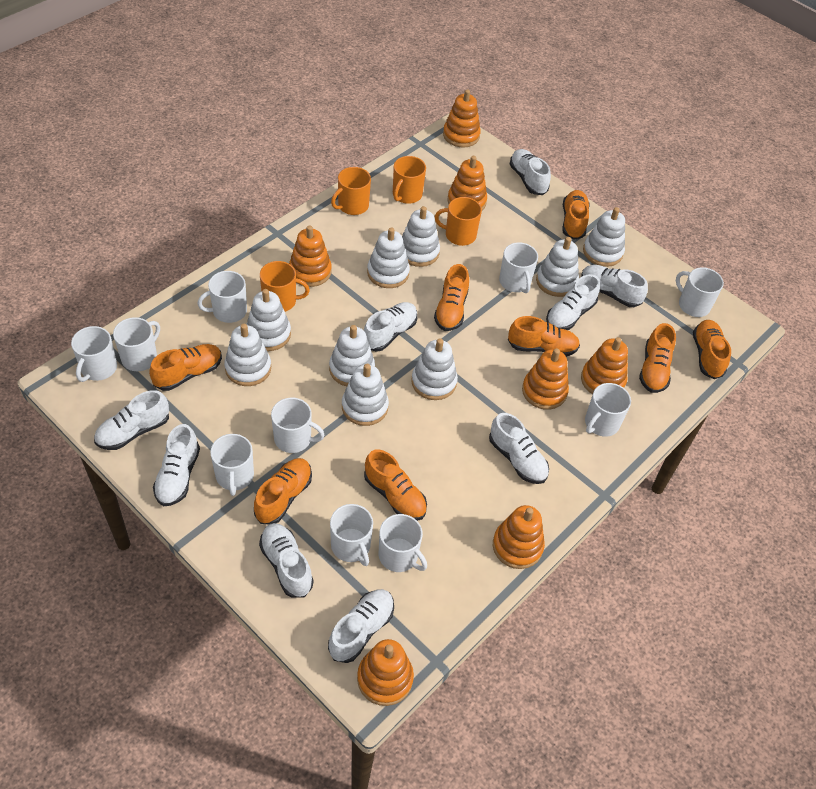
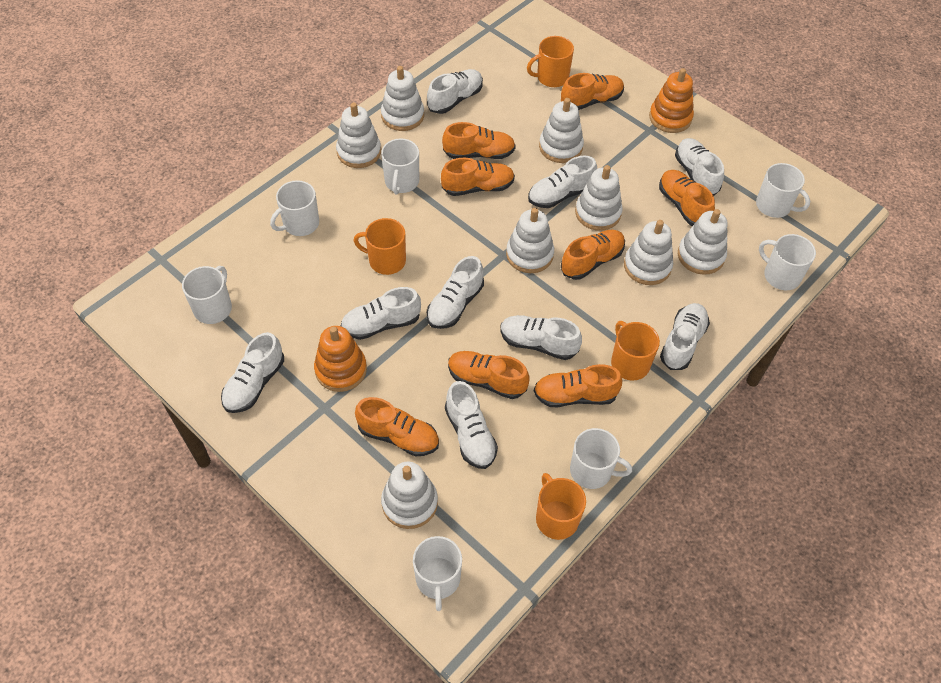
orange stacking toy: 7 -> 2
white mug: 10 -> 7
white stacking toy: 9 -> 8

